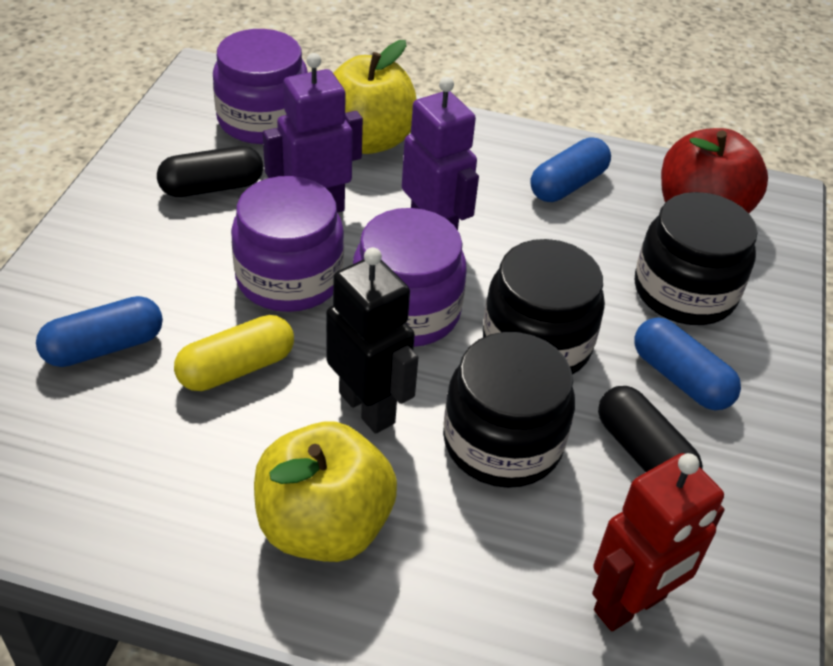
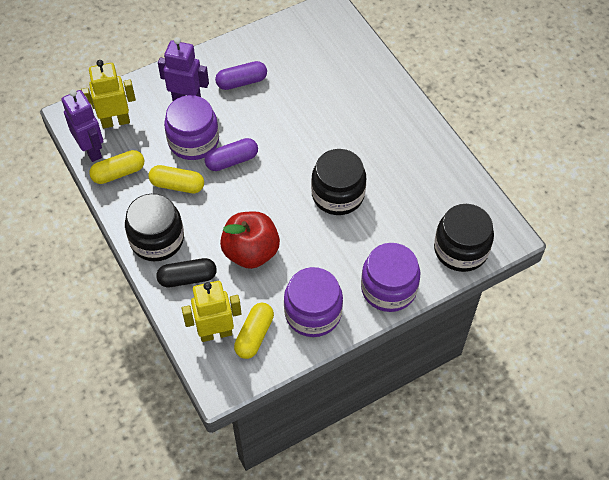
black capsule: 2 -> 1
black robot: 1 -> 0
blue capsule: 3 -> 0
purple capsule: 0 -> 2
red robot: 1 -> 0
yellow apple: 2 -> 0
yellow capsule: 1 -> 3
yellow robot: 0 -> 2

